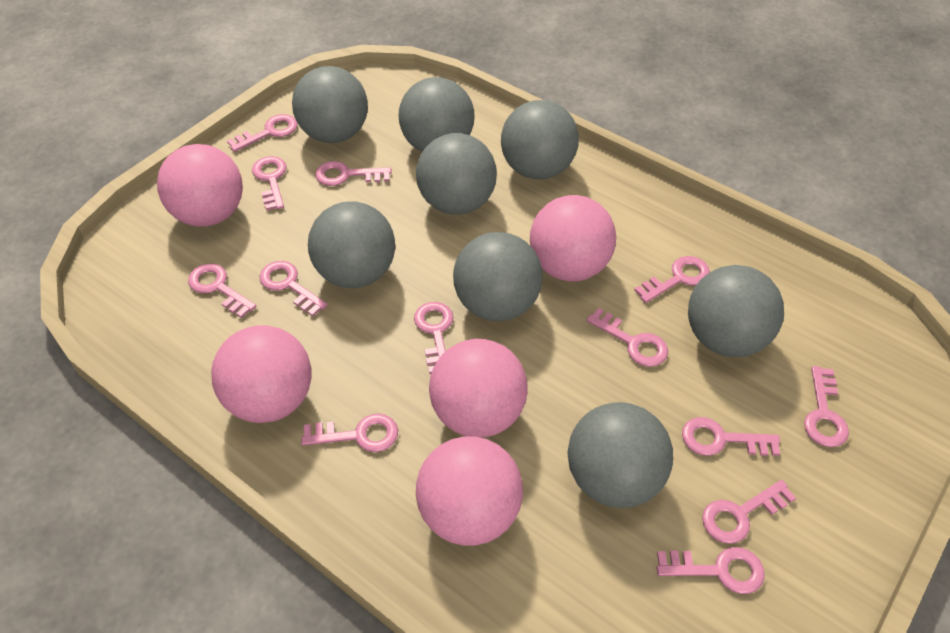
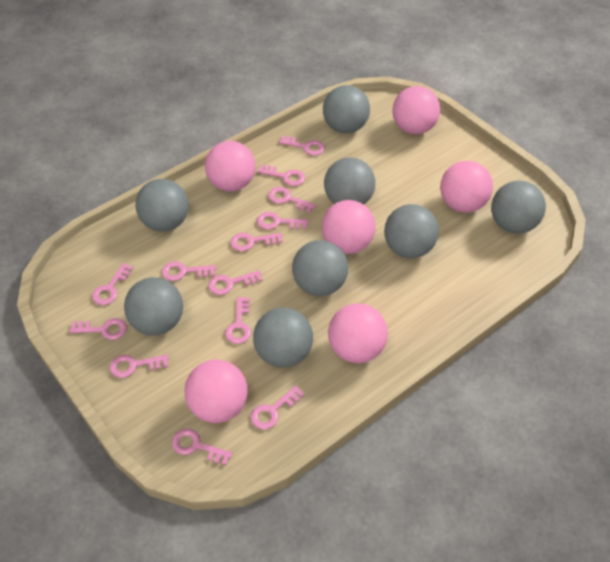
pink ball: 5 -> 6

